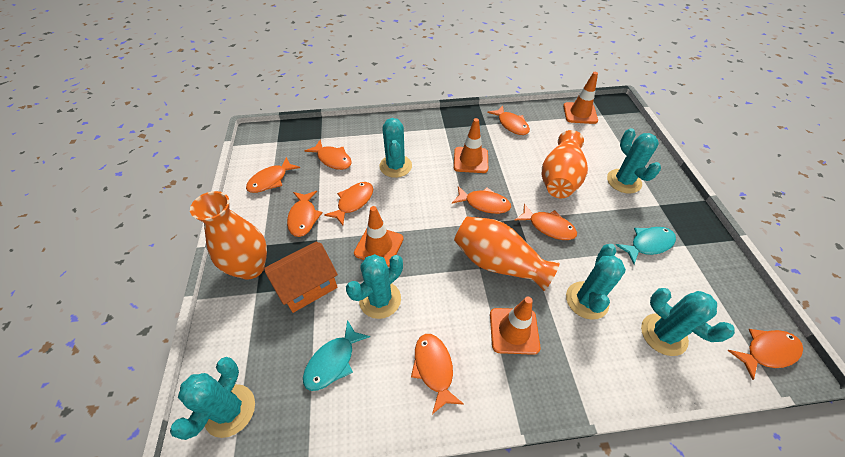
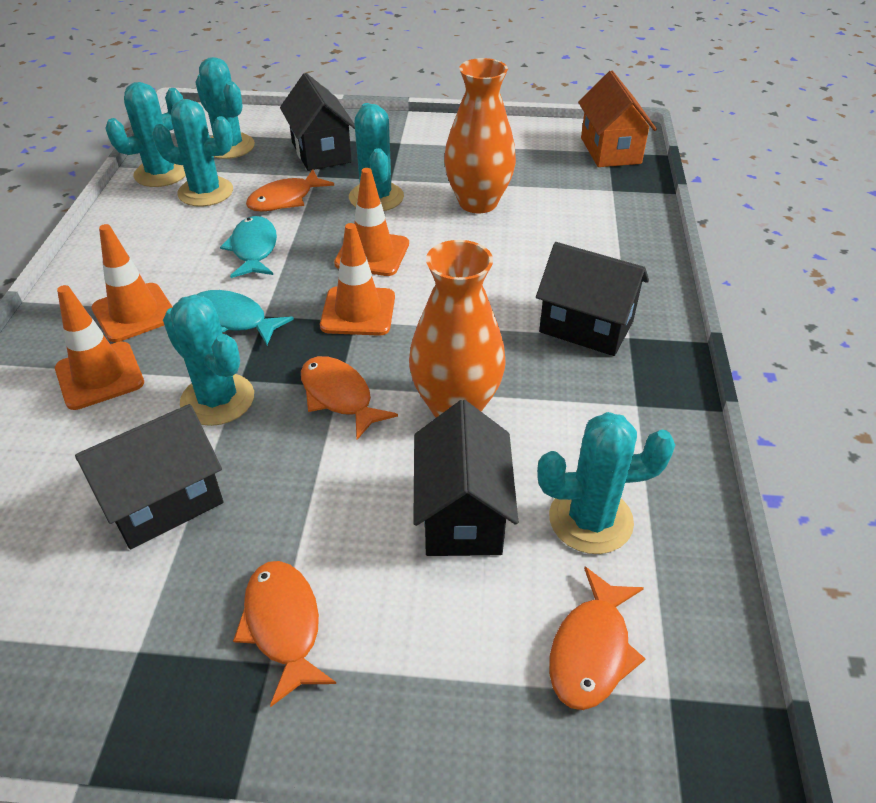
black house: 0 -> 4
orange fish: 9 -> 4
orange vase: 3 -> 2

